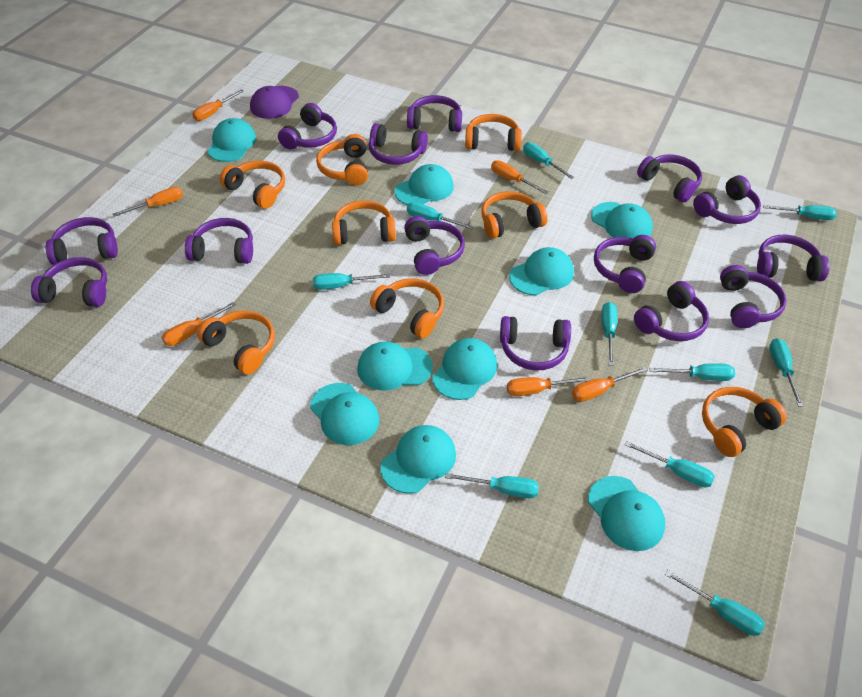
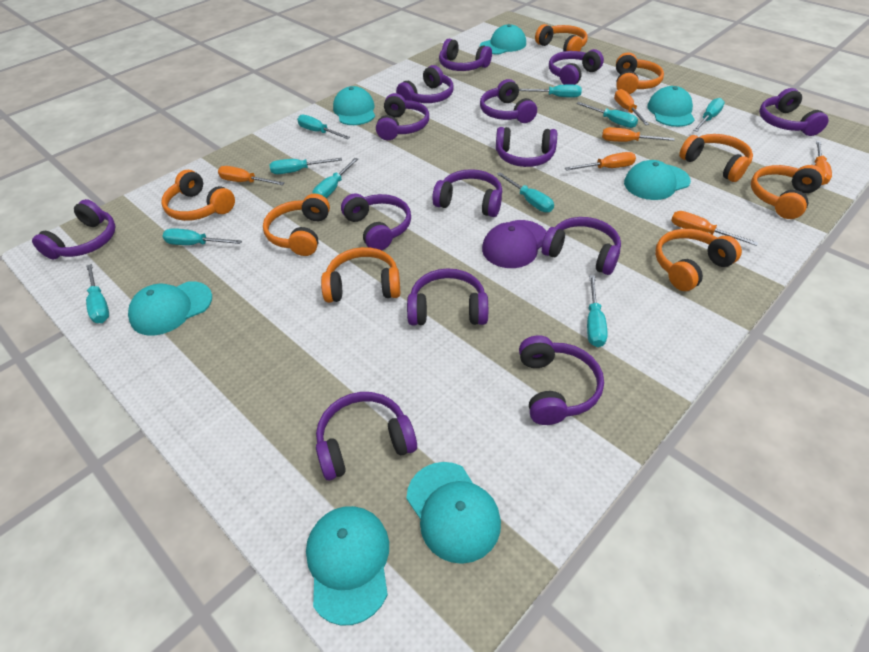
turquoise cap: 9 -> 7

